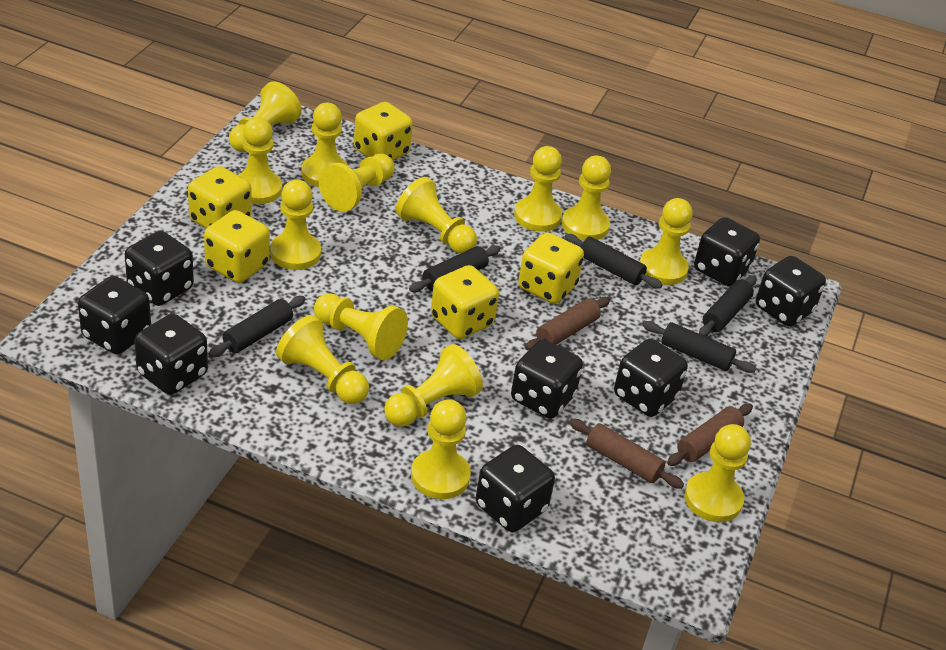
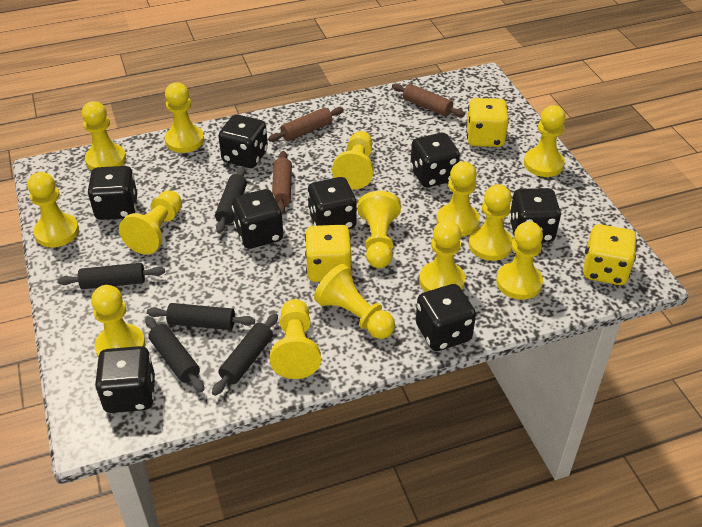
yellow dice: 5 -> 3

